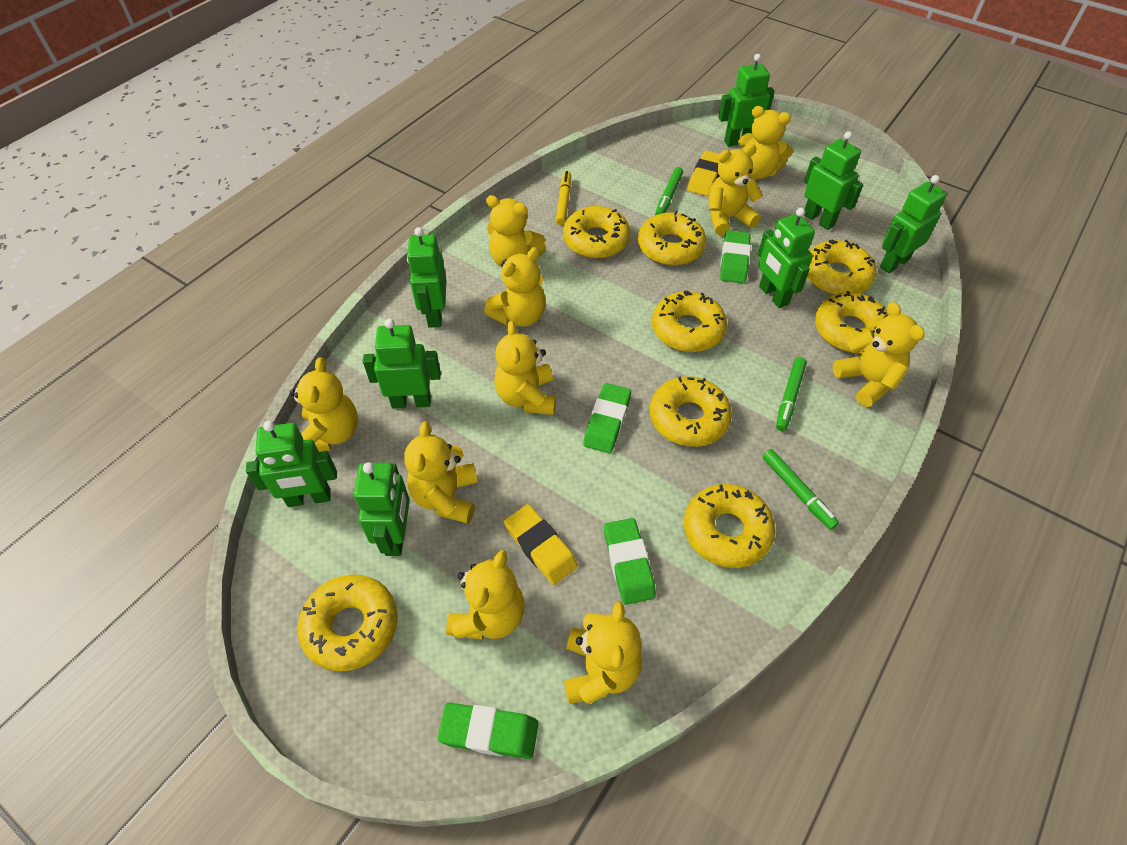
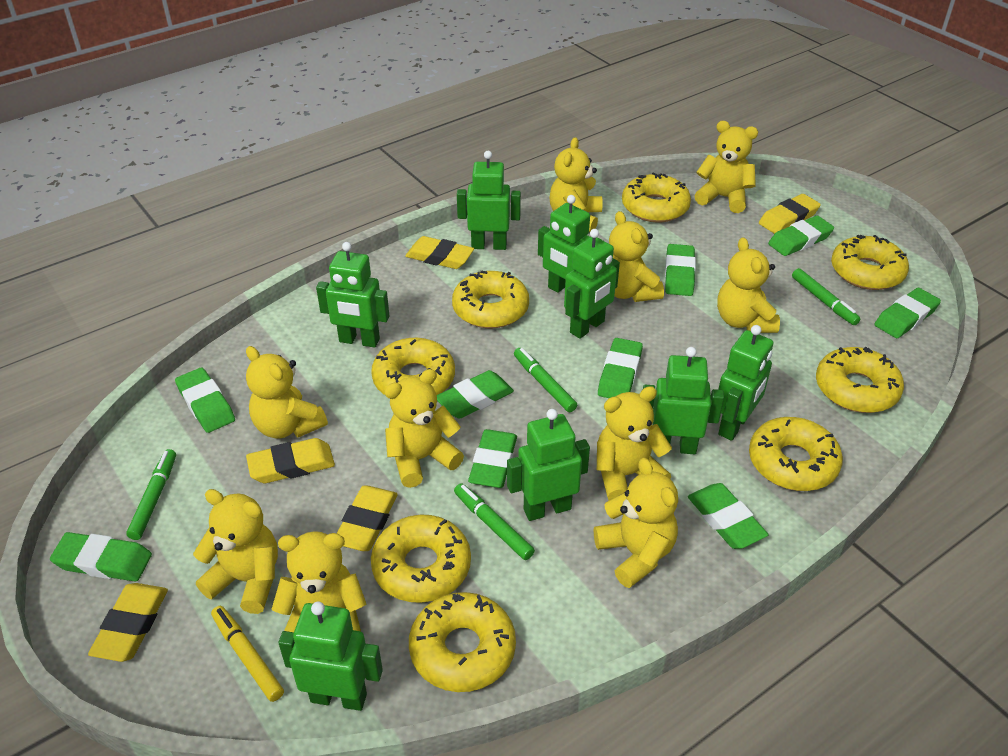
green eraser: 4 -> 9
green marker: 3 -> 4
yellow eraser: 2 -> 5

